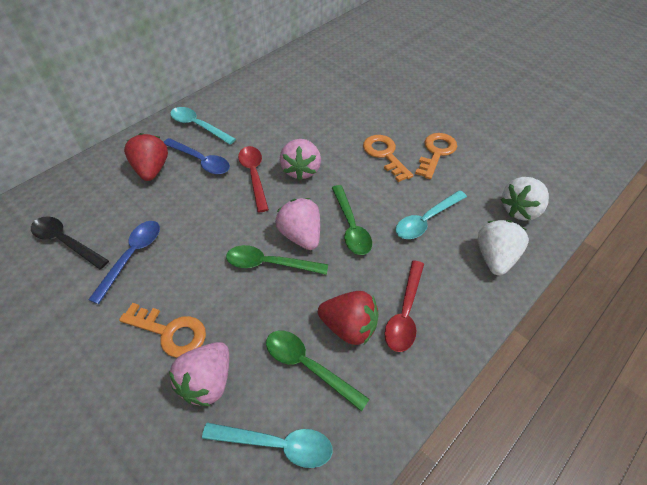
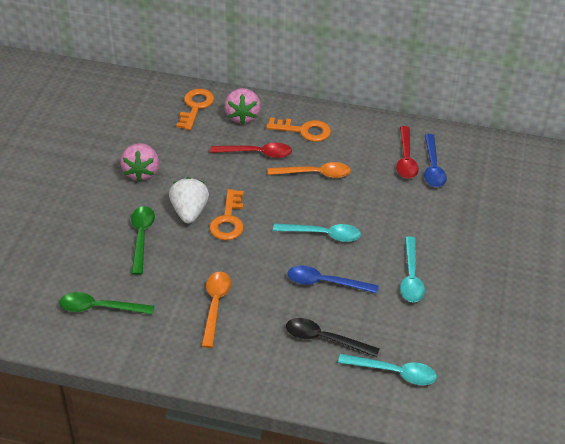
green spoon: 3 -> 2
orange spoon: 0 -> 2
pink strawberry: 3 -> 2
red strawberry: 2 -> 0
white strawberry: 2 -> 1

